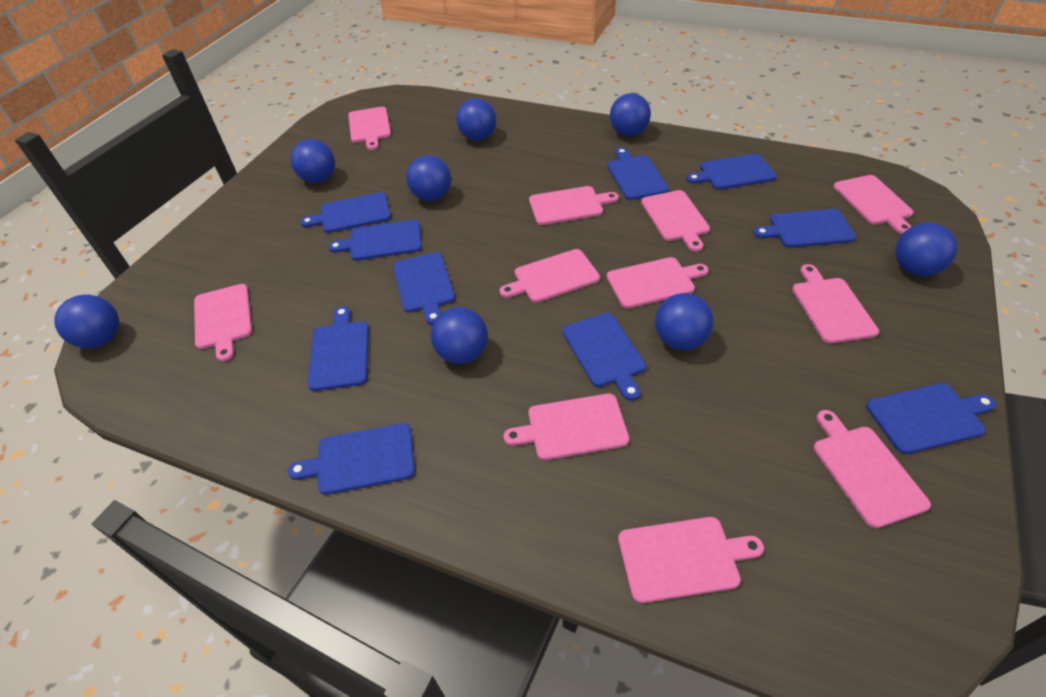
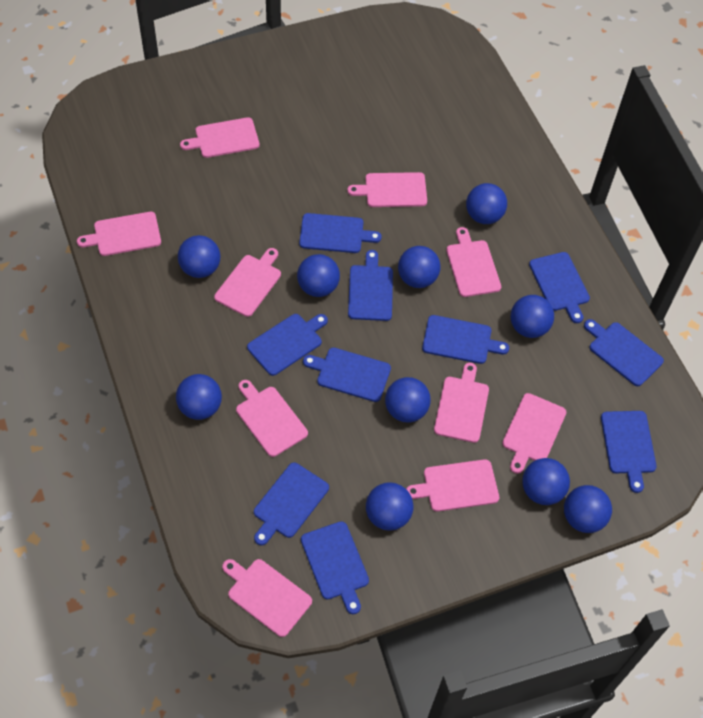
blue ball: 8 -> 10
pink cutting board: 11 -> 10

